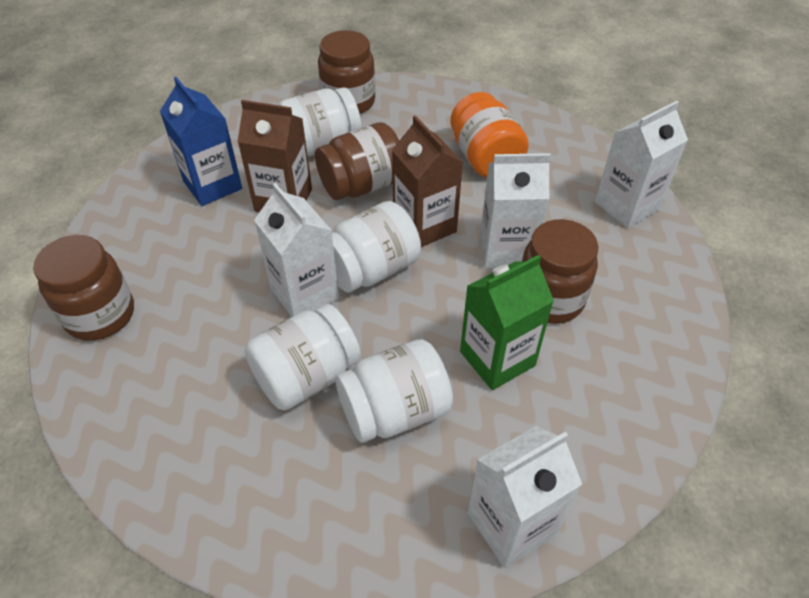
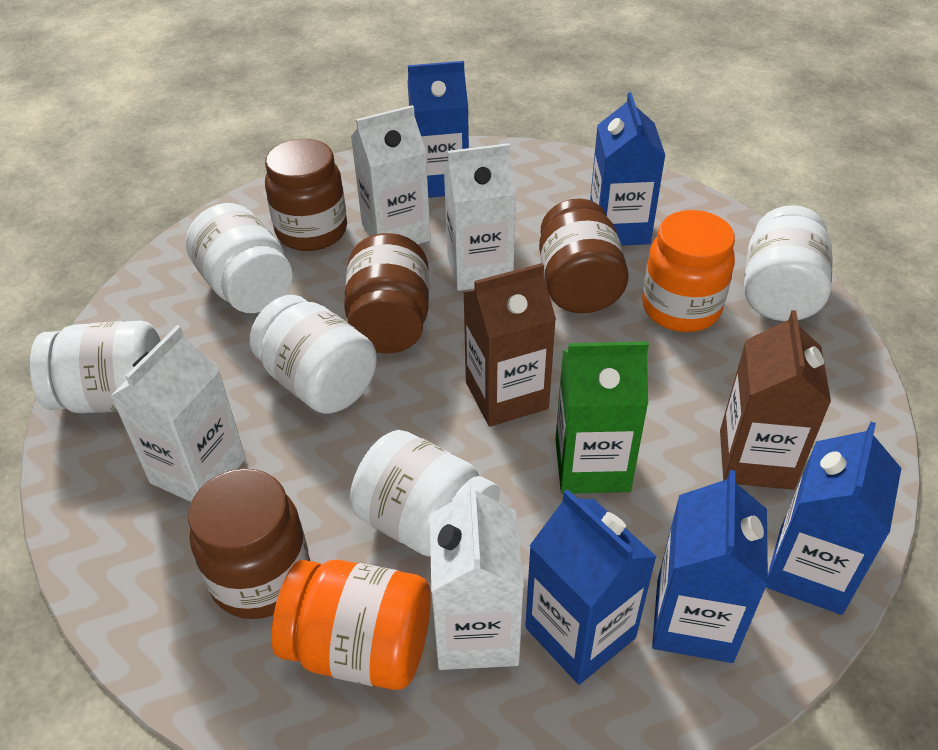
blue carton: 1 -> 5
orange jar: 1 -> 2
white jar: 4 -> 5

